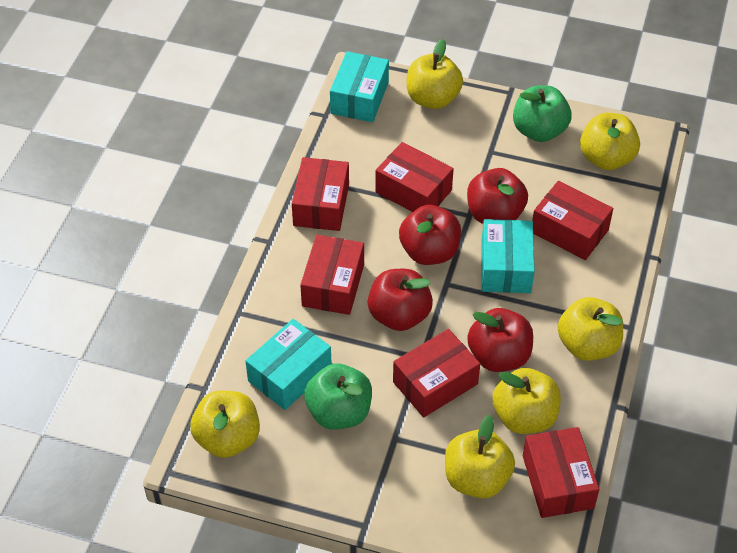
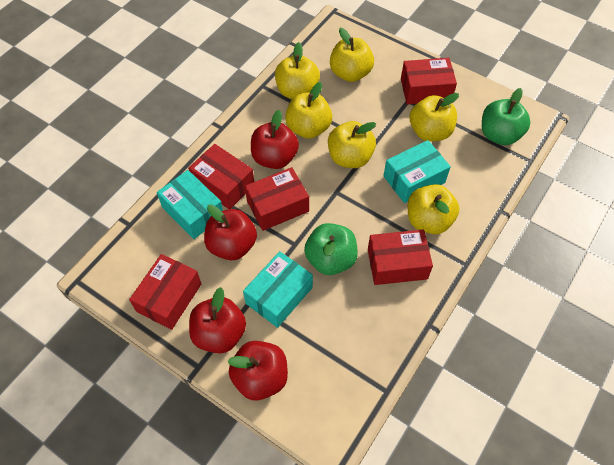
red box: 6 -> 5

